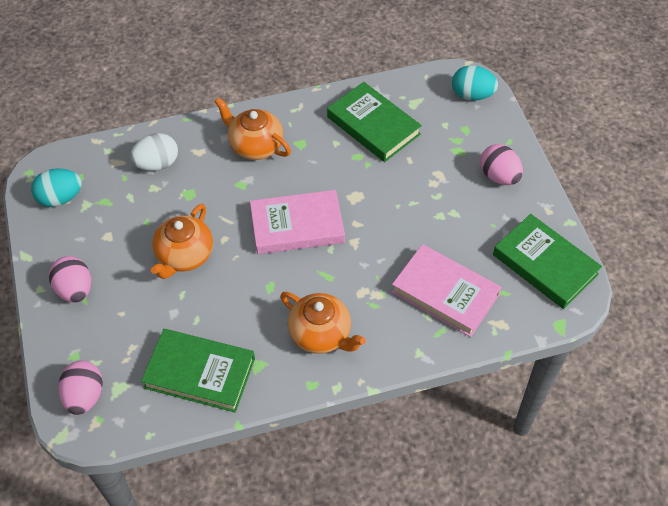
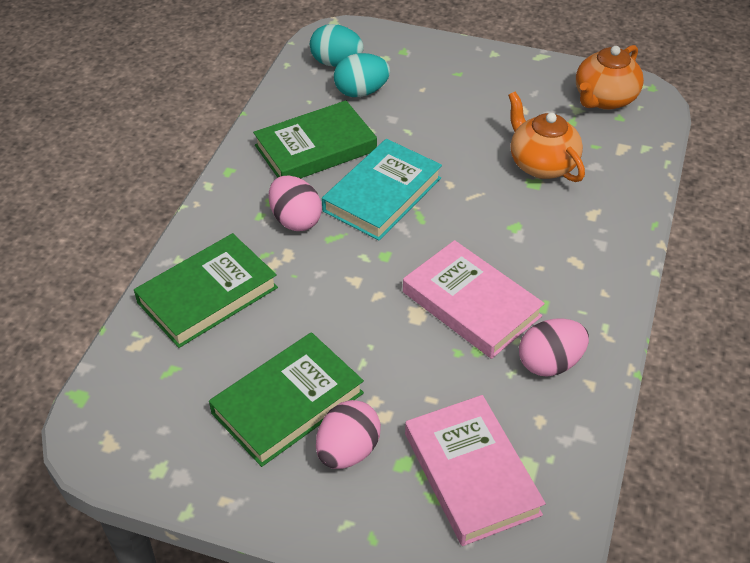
orange teapot: 3 -> 2
turquoise book: 0 -> 1
white egg: 1 -> 0

